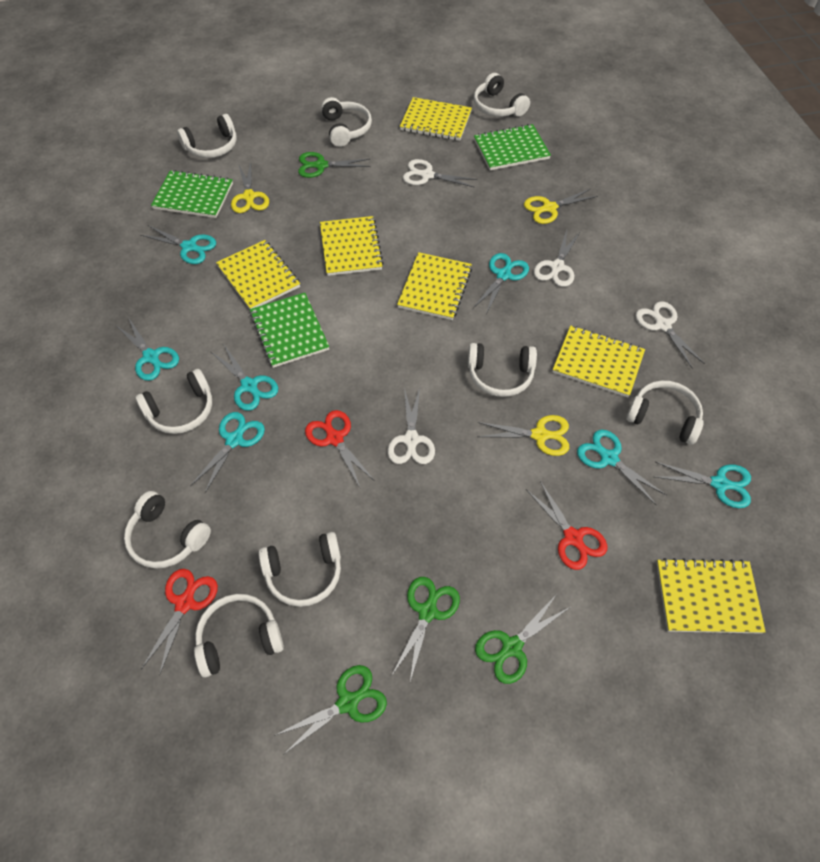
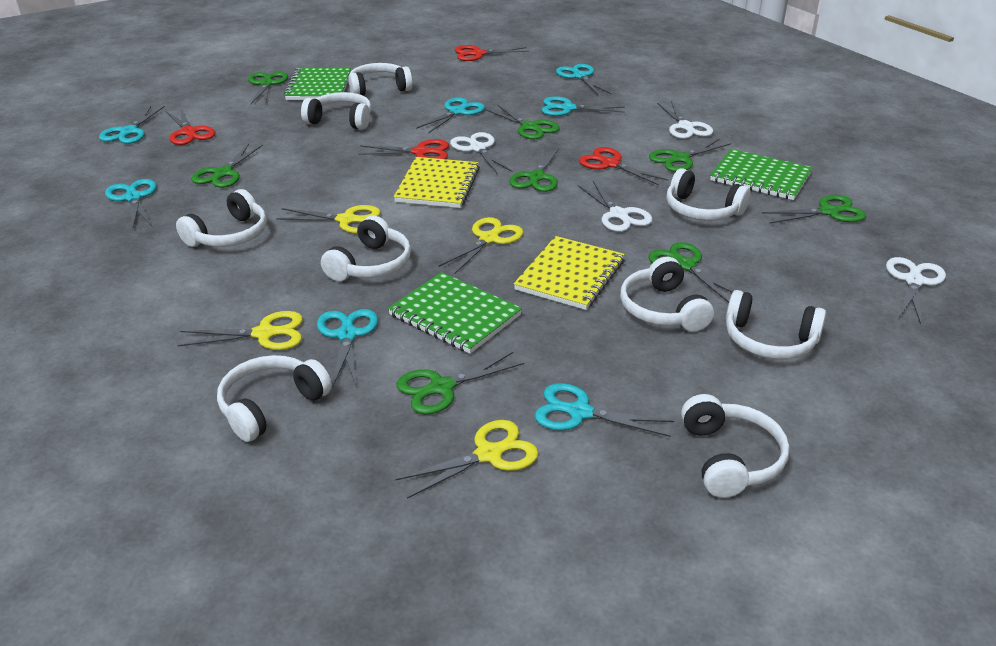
green scissors: 4 -> 8
red scissors: 3 -> 4
yellow notebook: 6 -> 2
yellow scissors: 3 -> 4

